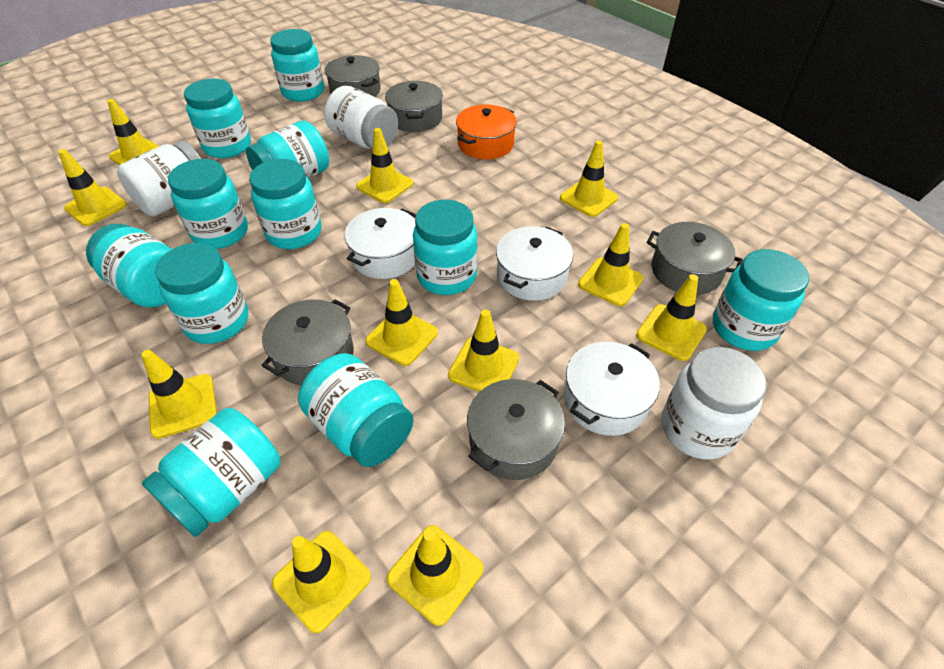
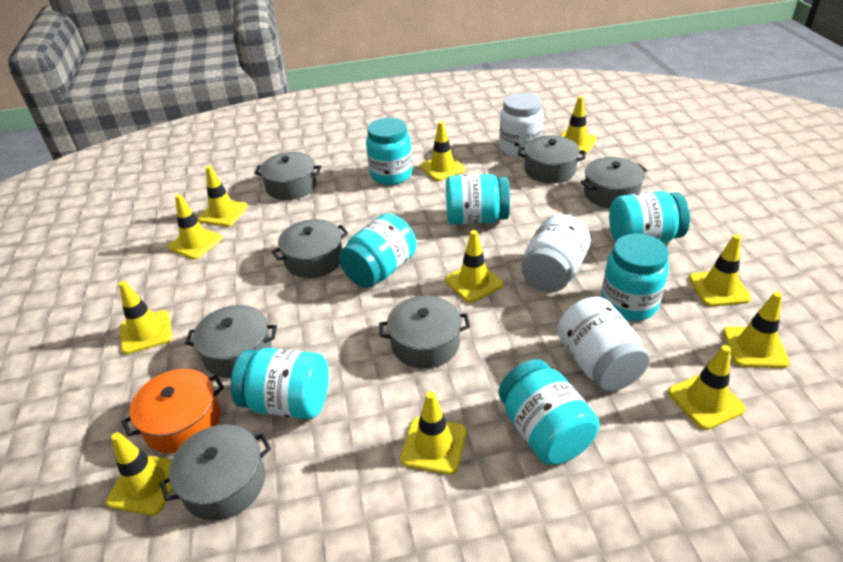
grey pot: 5 -> 7
turquoise jar: 11 -> 7
white pot: 3 -> 0

